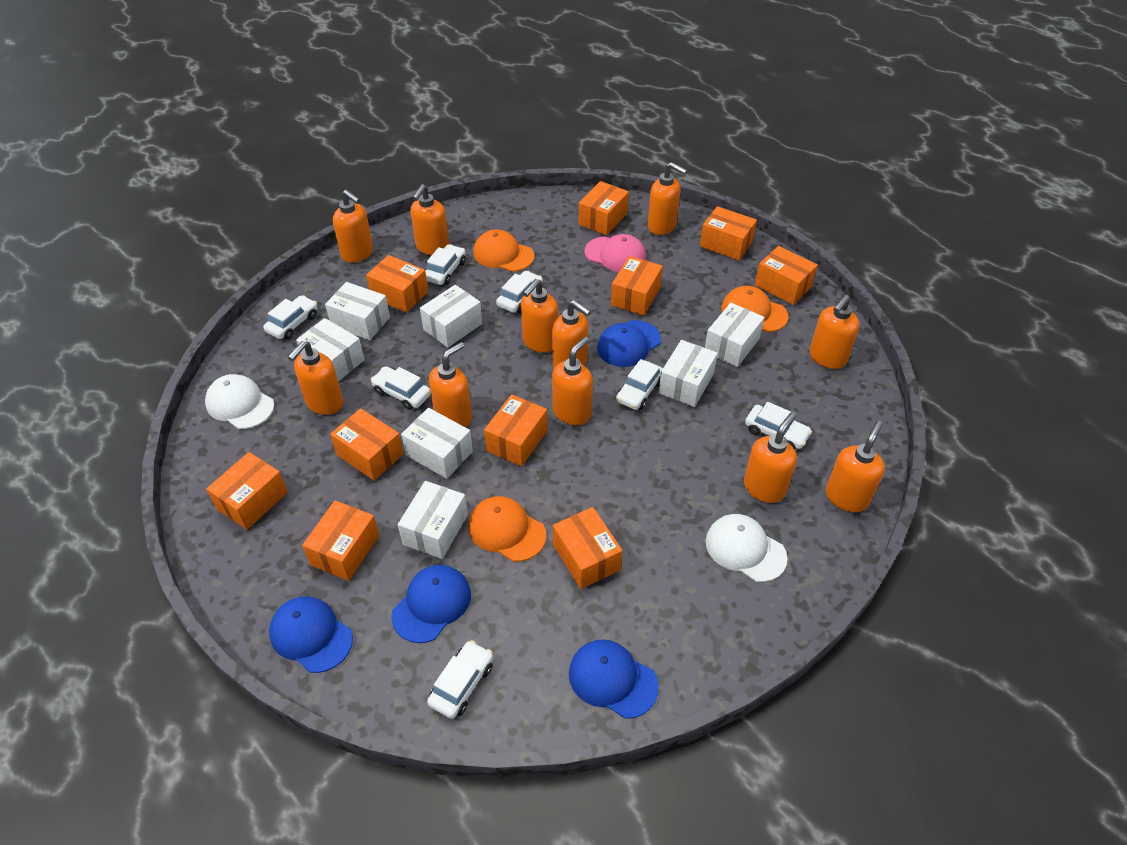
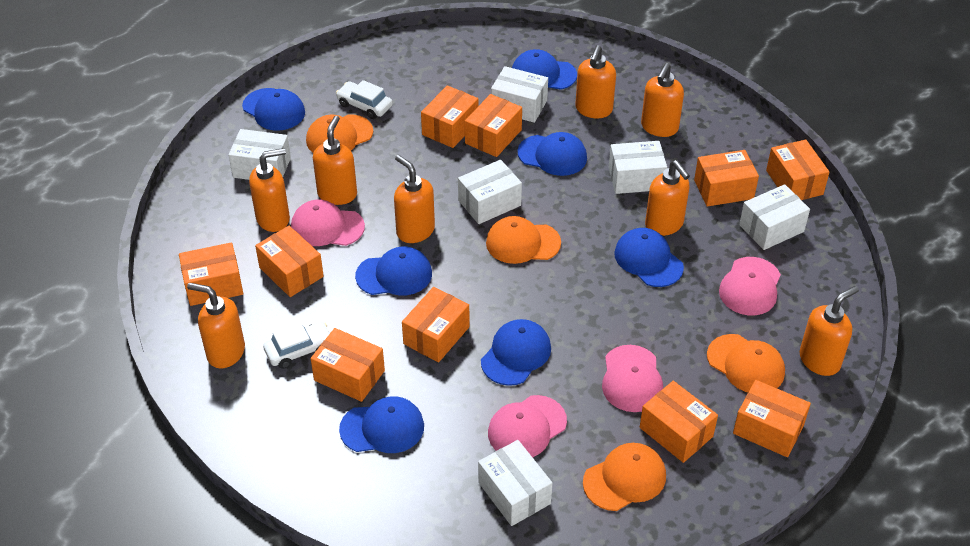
blue cap: 4 -> 7
orange cap: 3 -> 4
orange soap dispenser: 11 -> 8
pink cap: 1 -> 4
white box: 7 -> 6
white cap: 2 -> 0
white car: 7 -> 2

